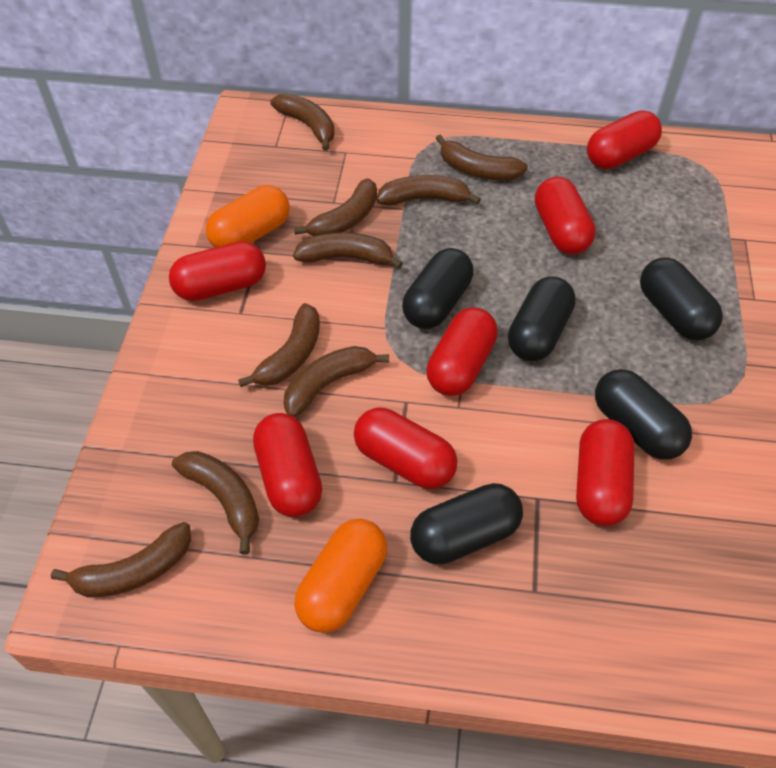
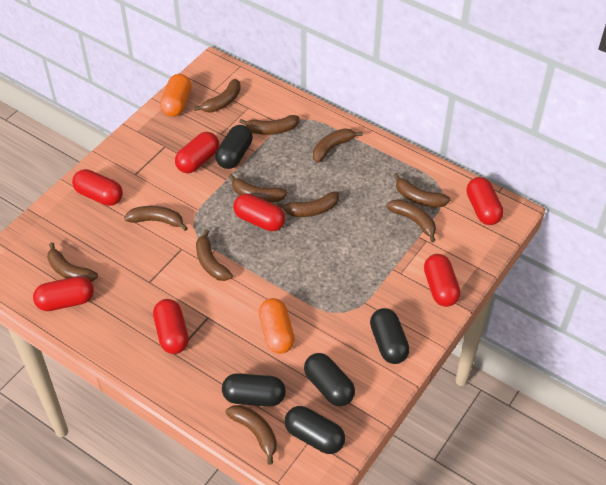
brown banana: 9 -> 11

